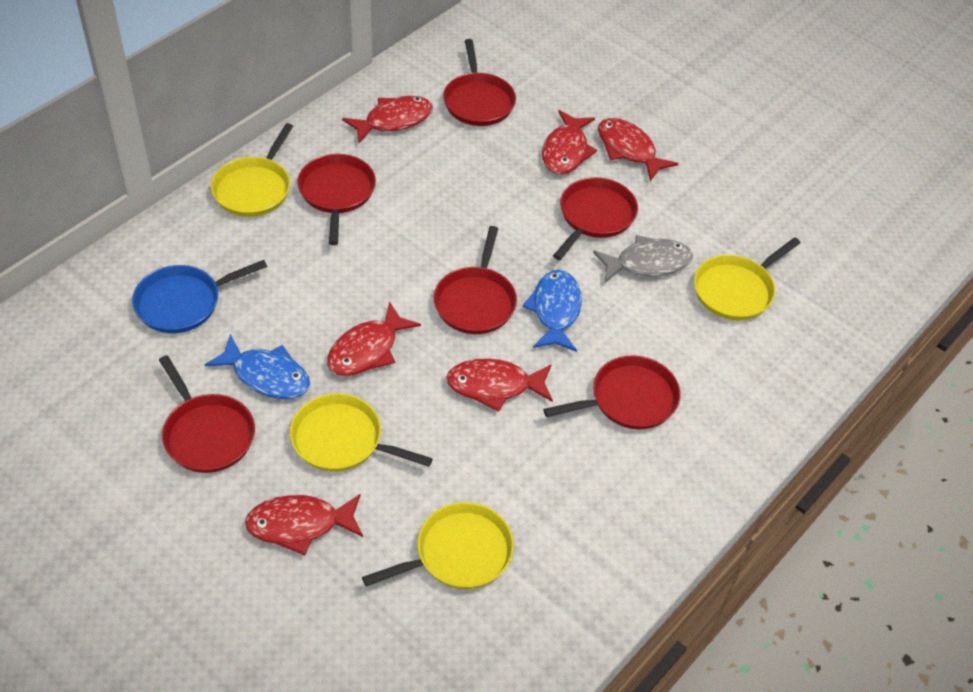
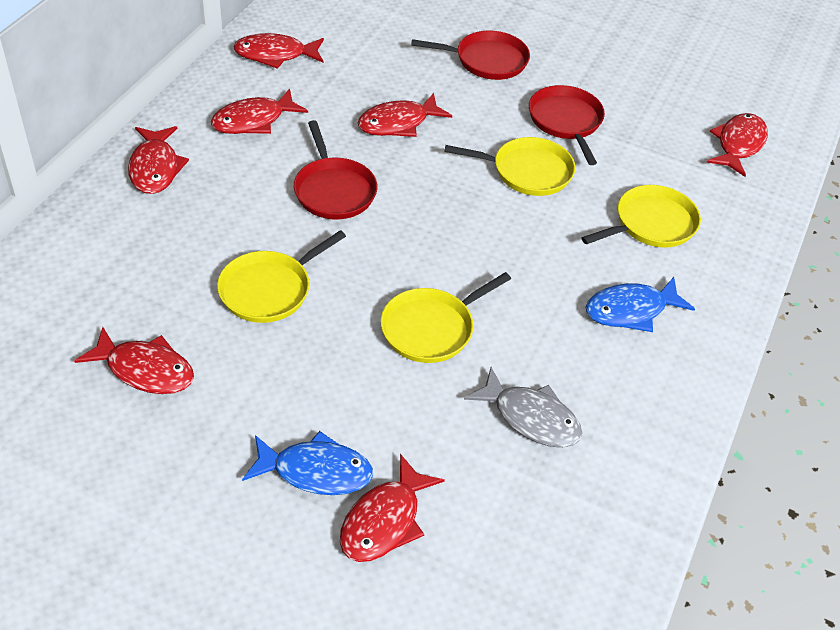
blue pan: 1 -> 0
red fish: 6 -> 7
red pan: 6 -> 3

